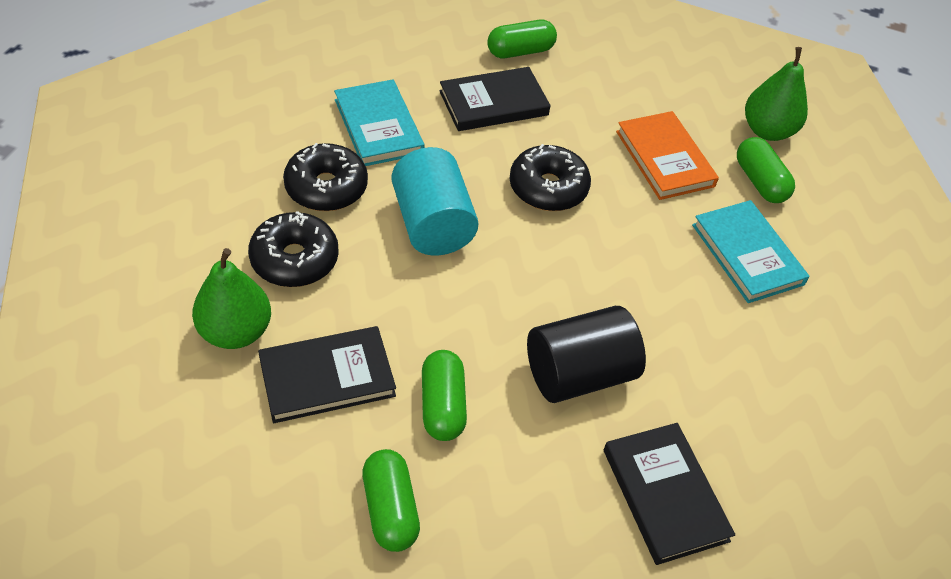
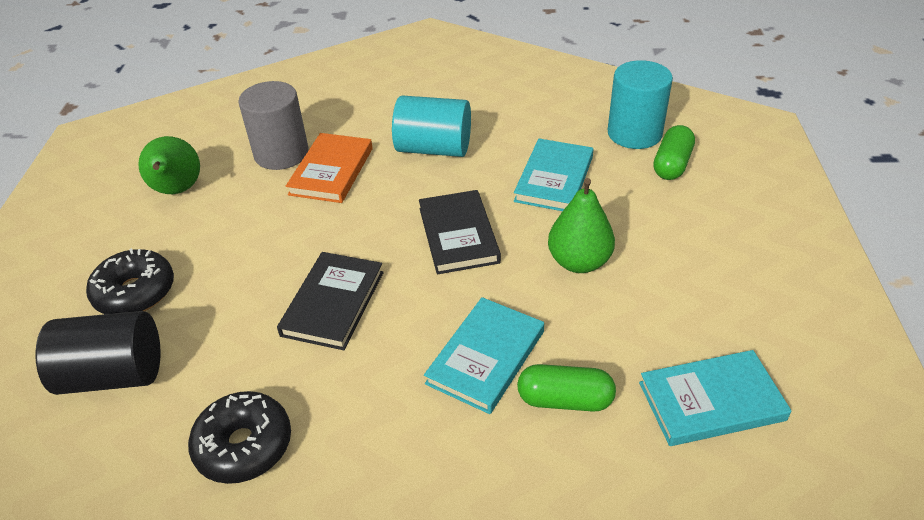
black book: 3 -> 2
black donut: 3 -> 2
green capsule: 4 -> 2
grey cylinder: 0 -> 1
turquoise book: 2 -> 3
turquoise cylinder: 1 -> 2

